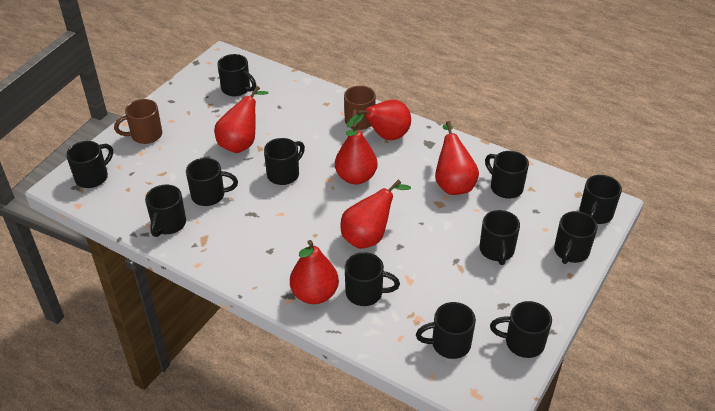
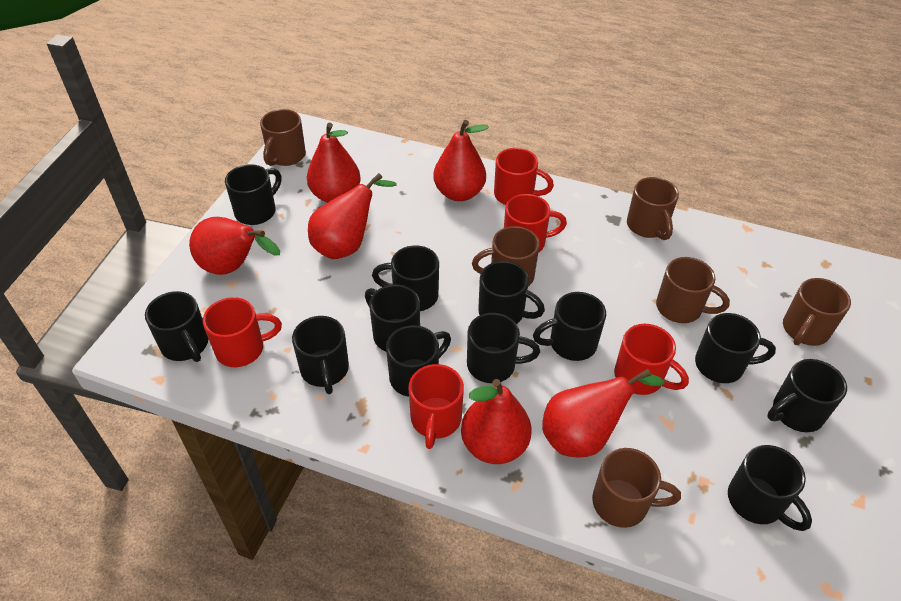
brown mug: 2 -> 6
red mug: 0 -> 5

